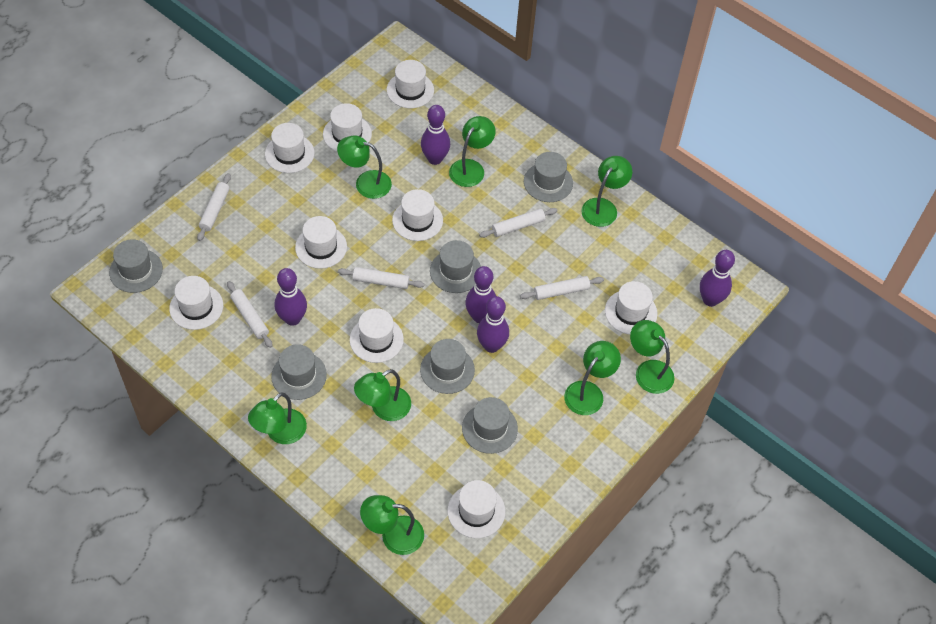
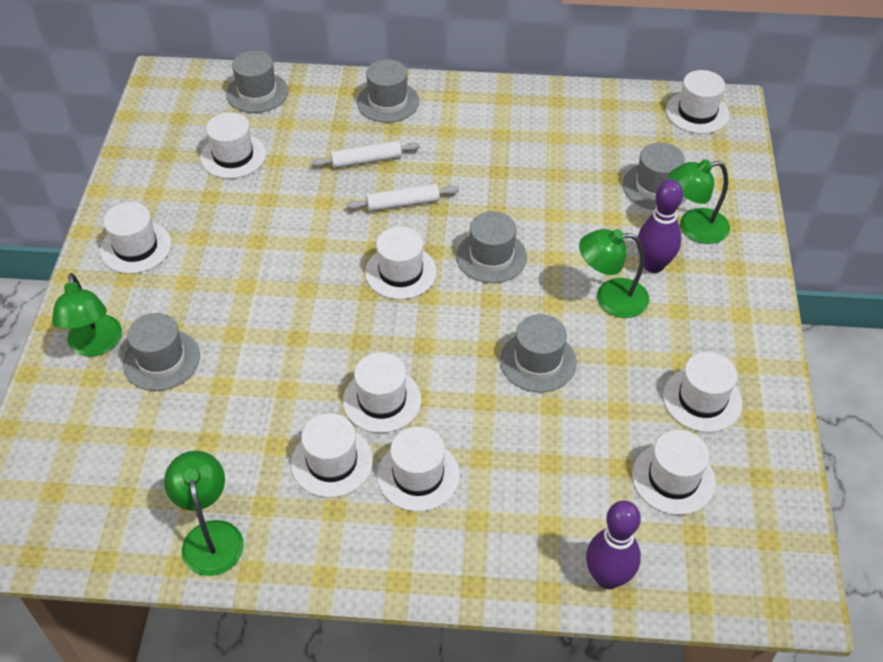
green lamp: 8 -> 4
purple bowling pin: 5 -> 2
white rolling pin: 5 -> 2

